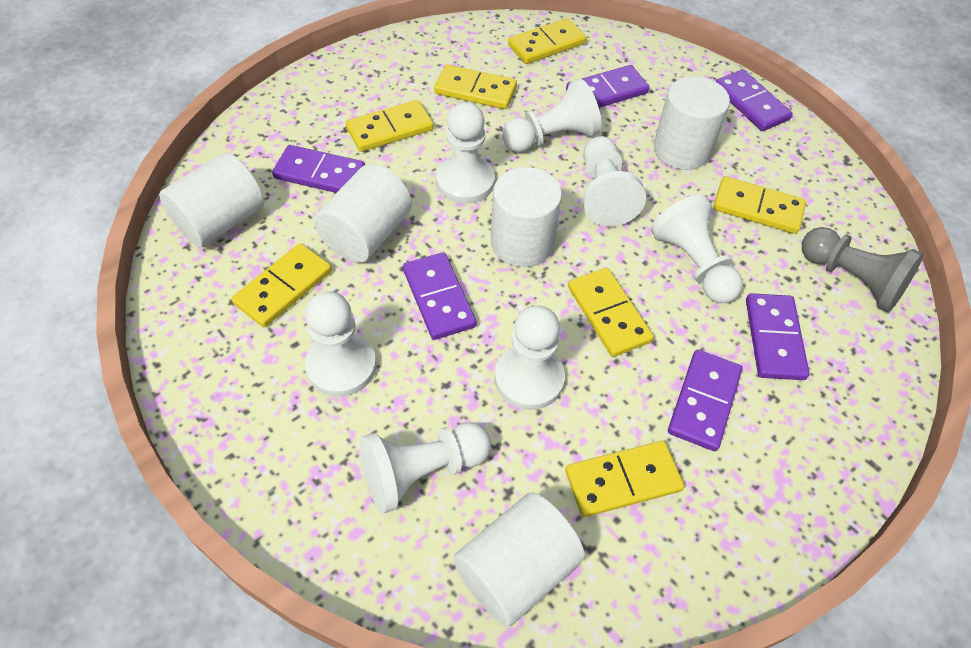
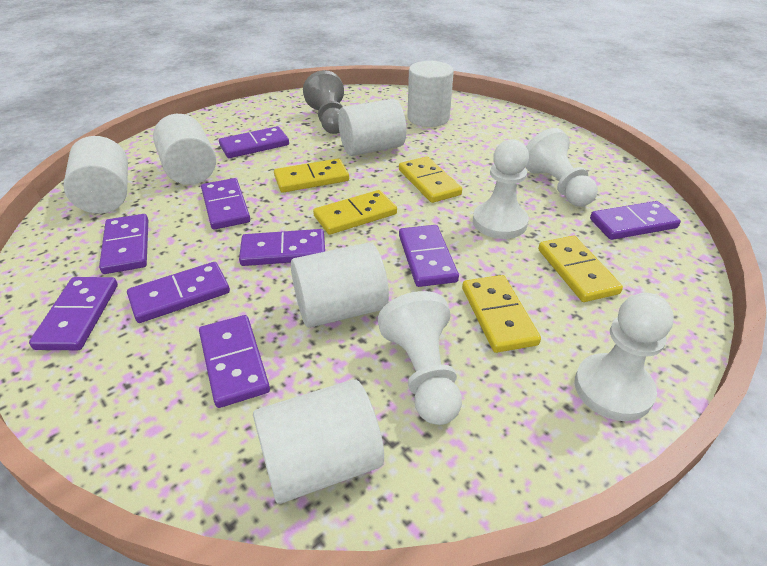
purple domino: 6 -> 9
white cylinder: 5 -> 6
white pawn: 7 -> 4
yellow domino: 7 -> 5

